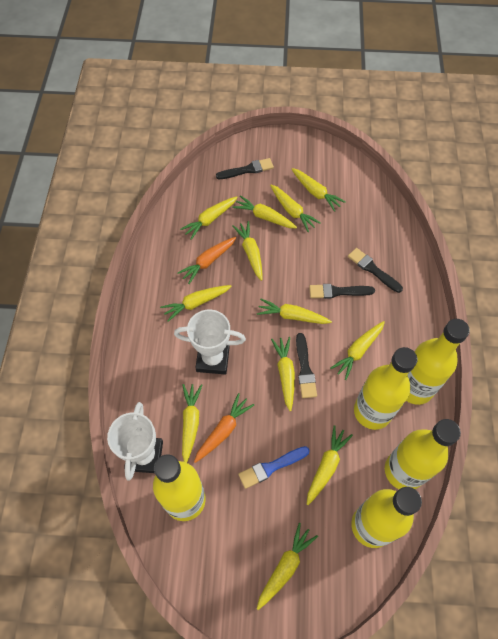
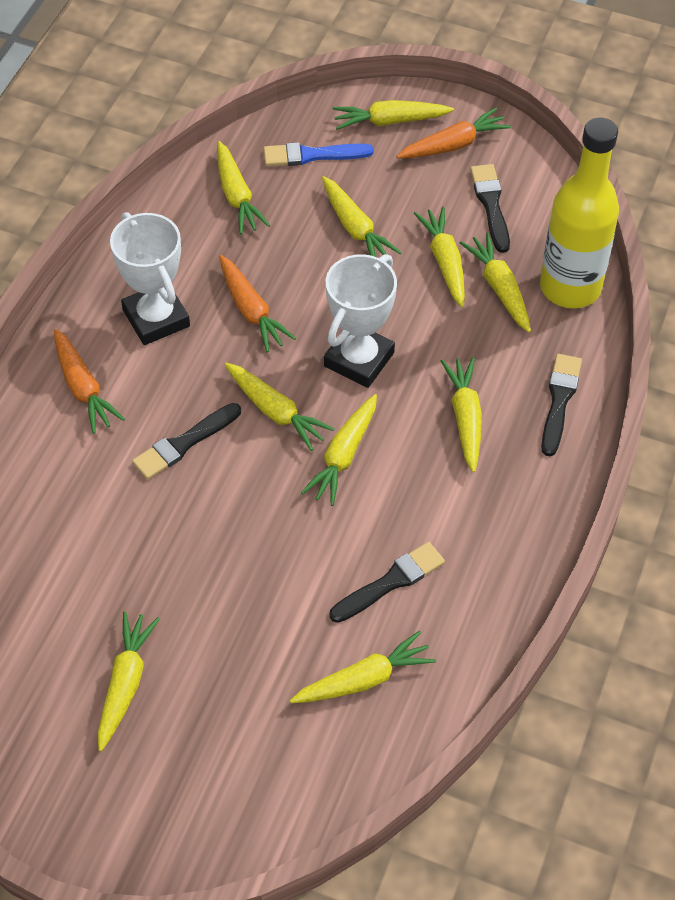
orange carrot: 2 -> 3
yellow bottle: 5 -> 1
yellow carrot: 12 -> 10

